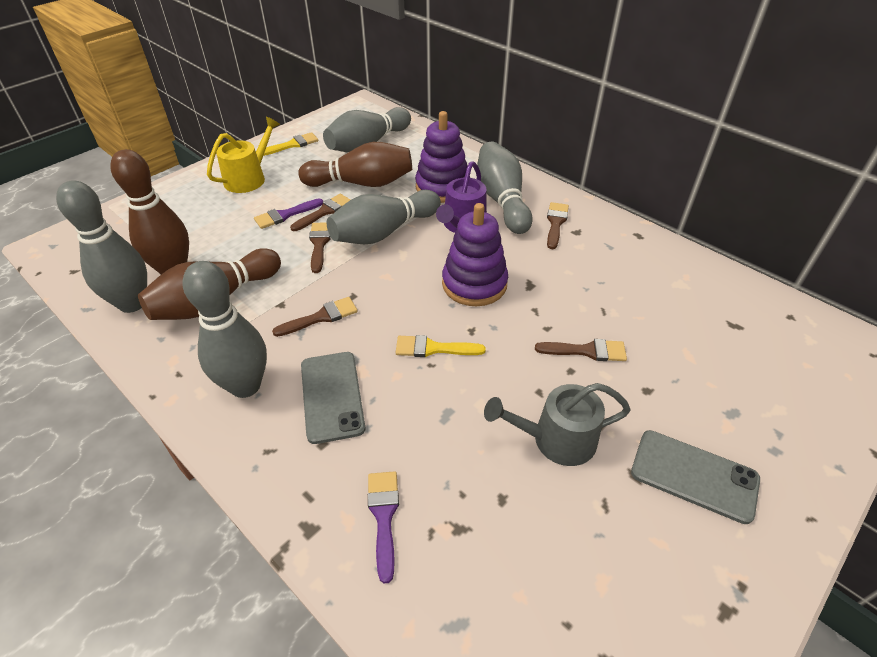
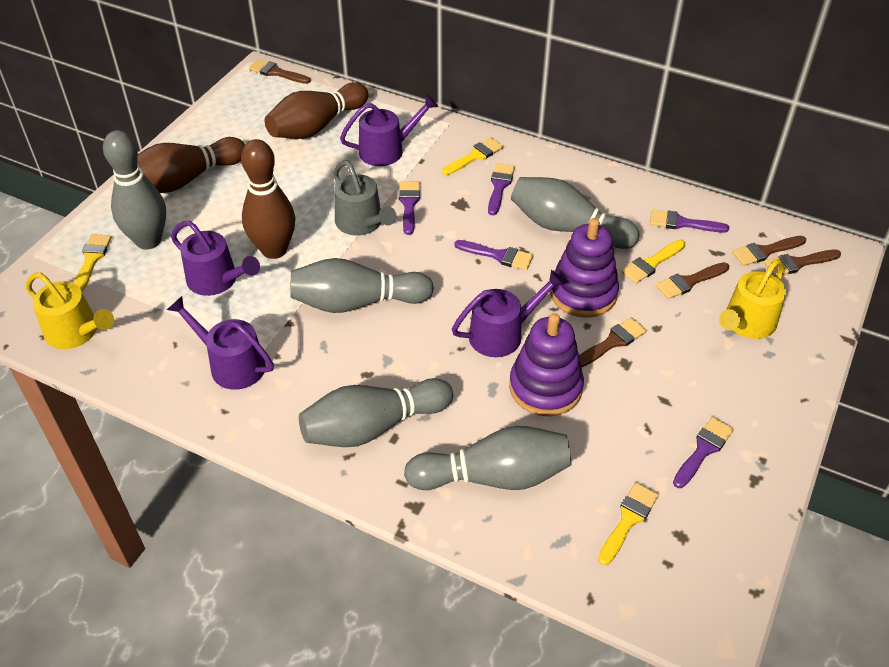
grey phone: 2 -> 0
purple brush: 2 -> 5
purple watering can: 1 -> 4
yellow brush: 2 -> 4
yellow watering can: 1 -> 2

